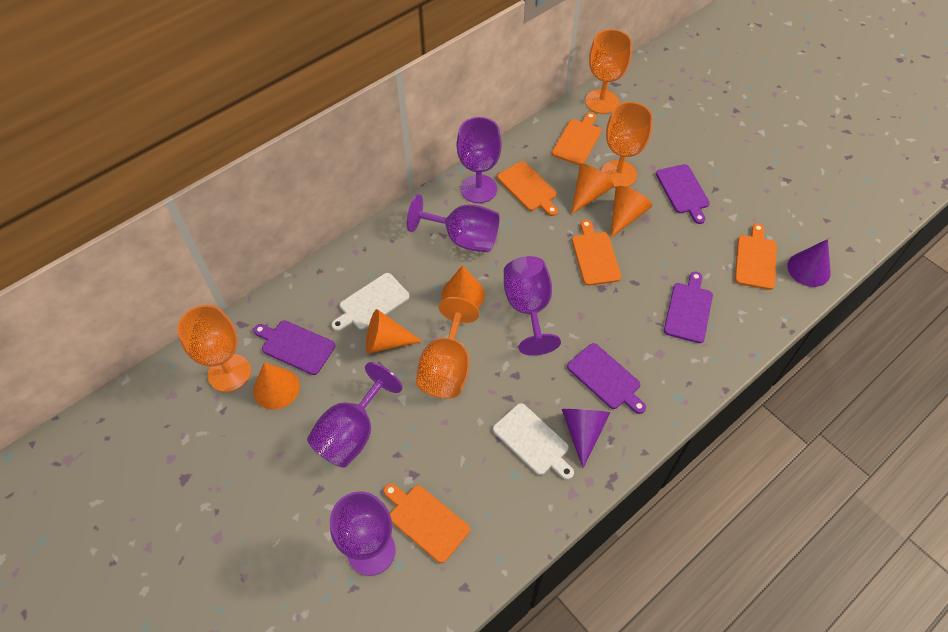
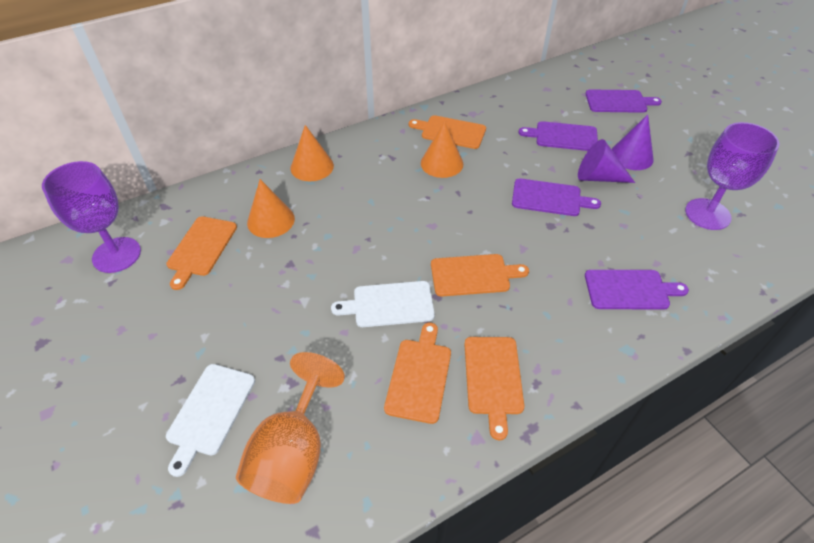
orange cone: 5 -> 3
orange goblet: 4 -> 1
purple goblet: 5 -> 2

